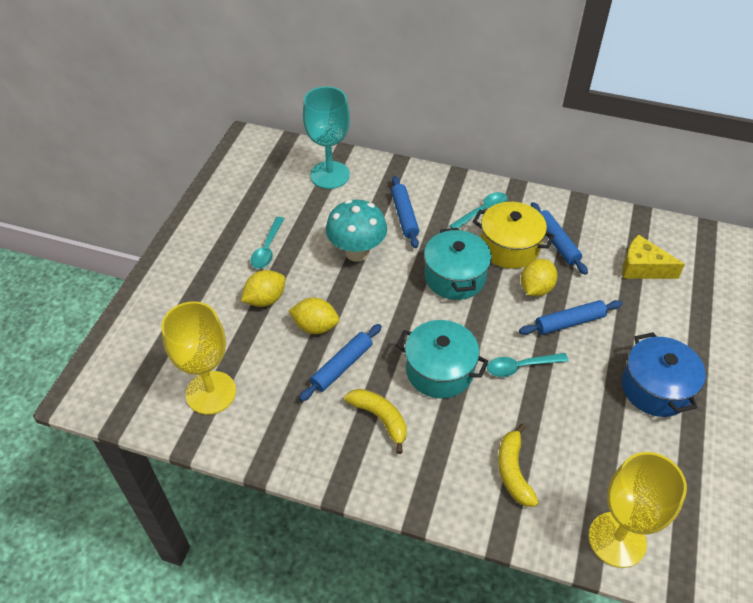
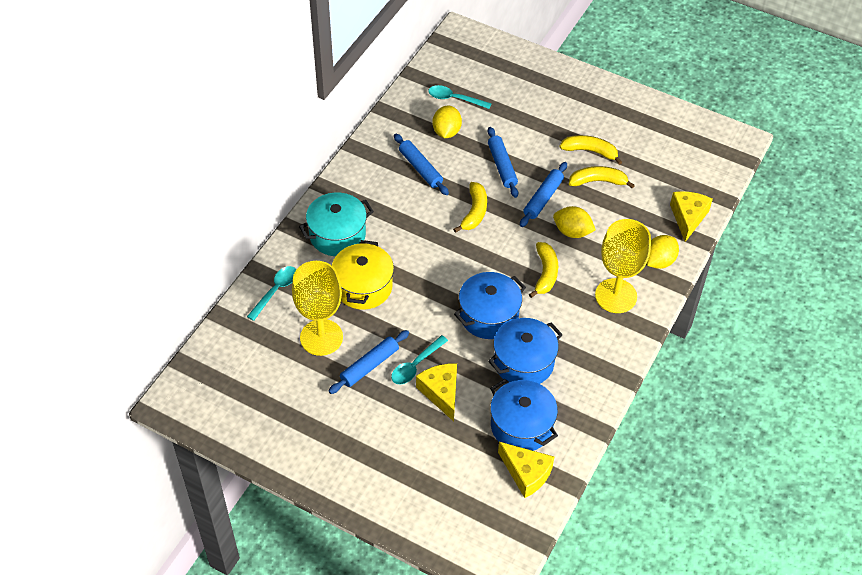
blue pot: 1 -> 3
turquoise goblet: 1 -> 0
turquoise mushroom: 1 -> 0
turquoise pot: 2 -> 1
yellow banana: 2 -> 4
yellow cheese: 1 -> 3

